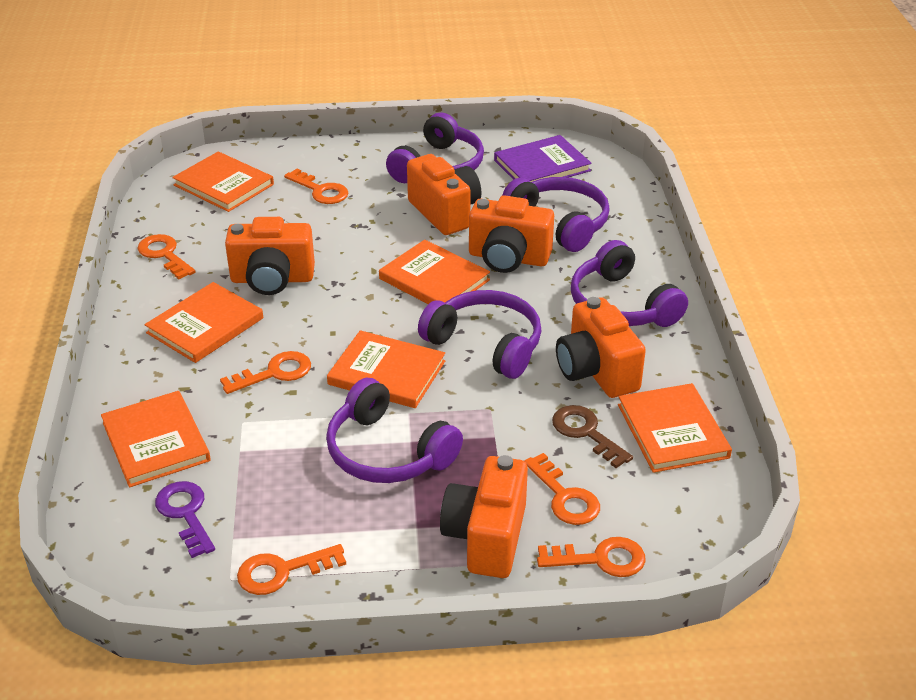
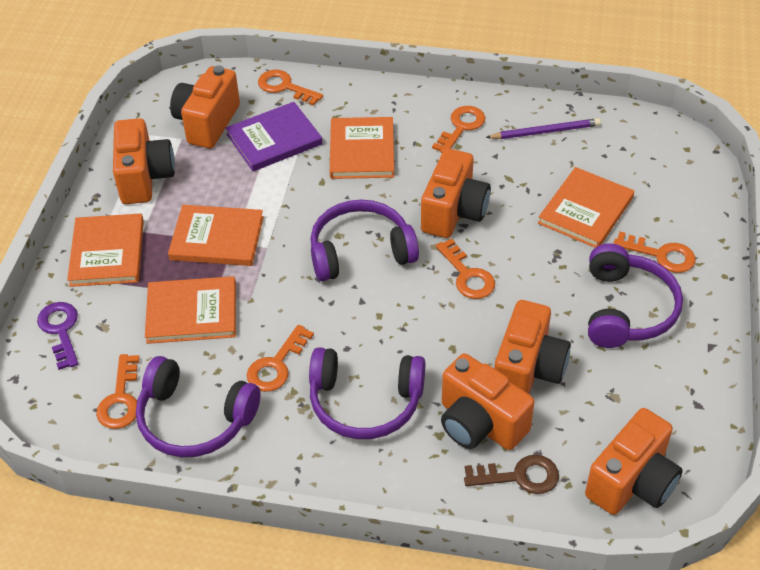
orange book: 6 -> 5
orange camera: 5 -> 6
purple headphones: 5 -> 4
purple pencil: 0 -> 1

